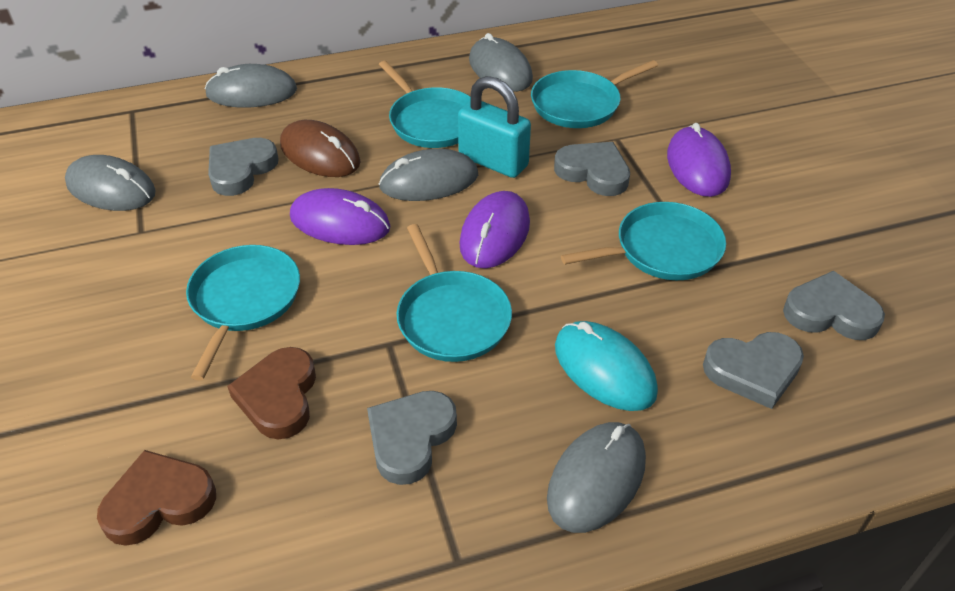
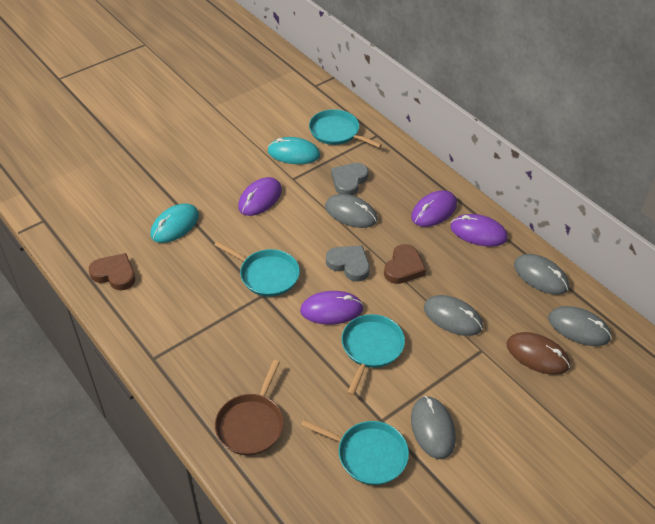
brown pan: 0 -> 1
grey heart: 5 -> 2
purple mouse: 3 -> 4
turquoise mouse: 1 -> 2
turquoise padlock: 1 -> 0
turquoise pan: 5 -> 4

